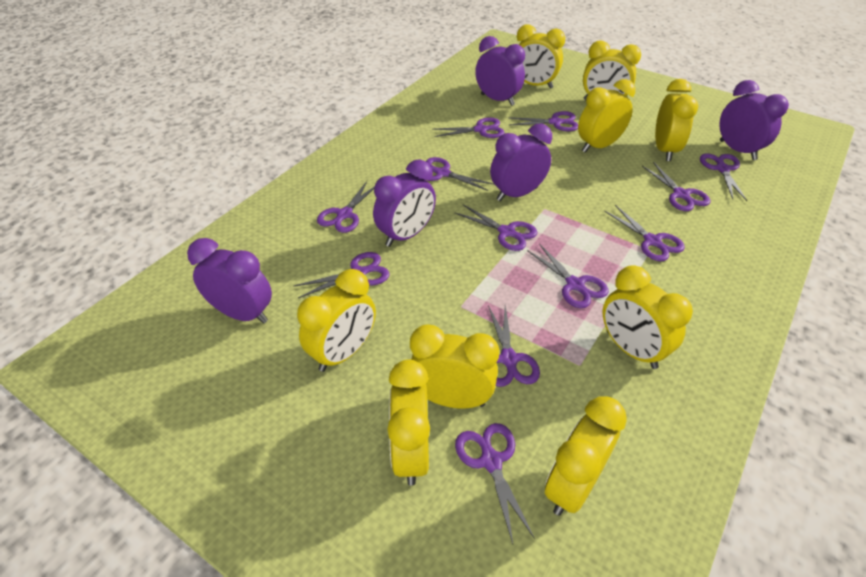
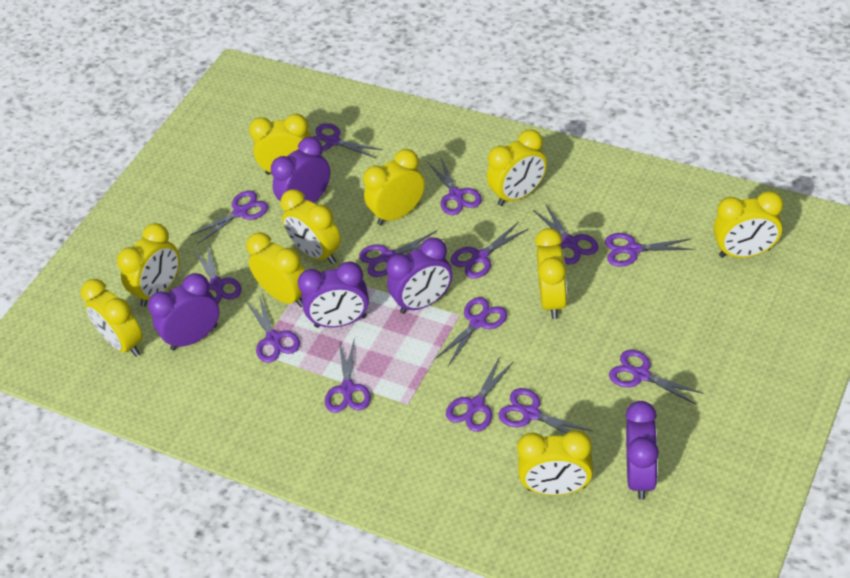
purple scissors: 12 -> 14
yellow clock: 9 -> 10

